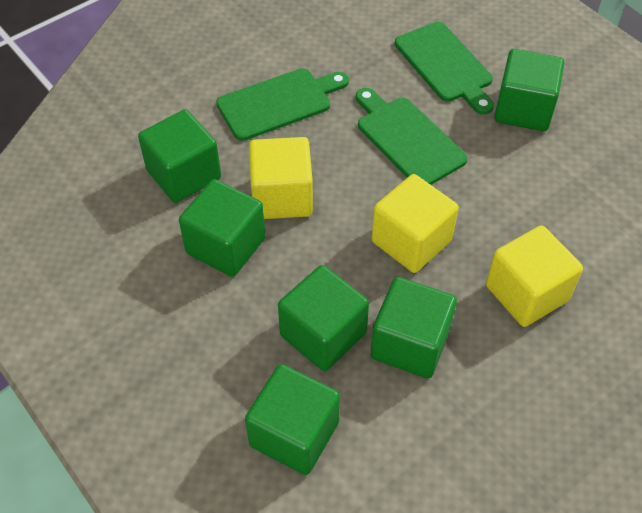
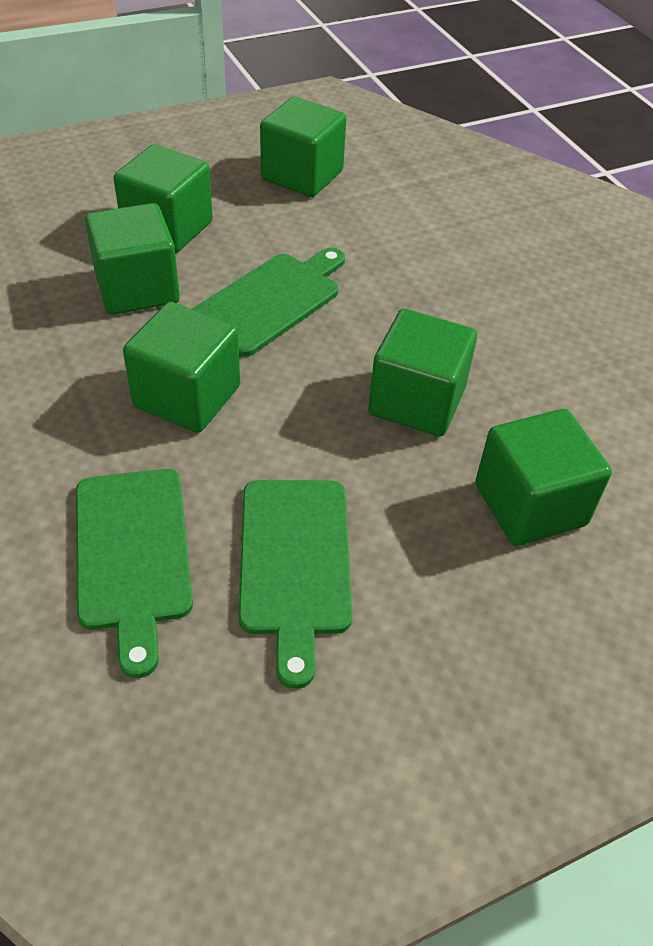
yellow cube: 3 -> 0

